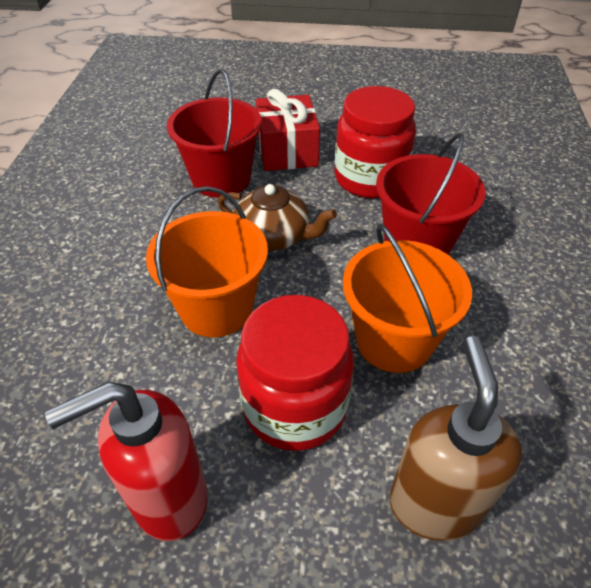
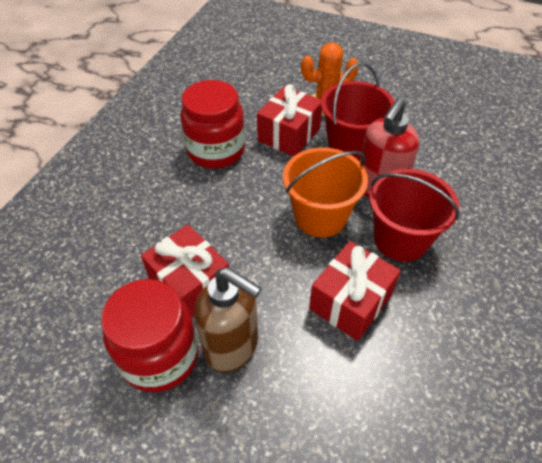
brown teapot: 1 -> 0
orange bucket: 2 -> 1
orange cactus: 0 -> 1
red gift: 1 -> 3

